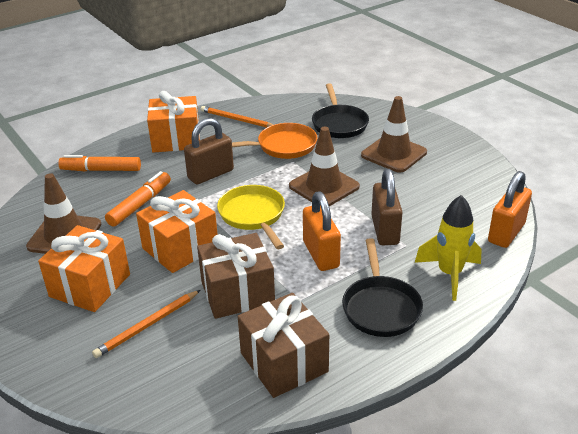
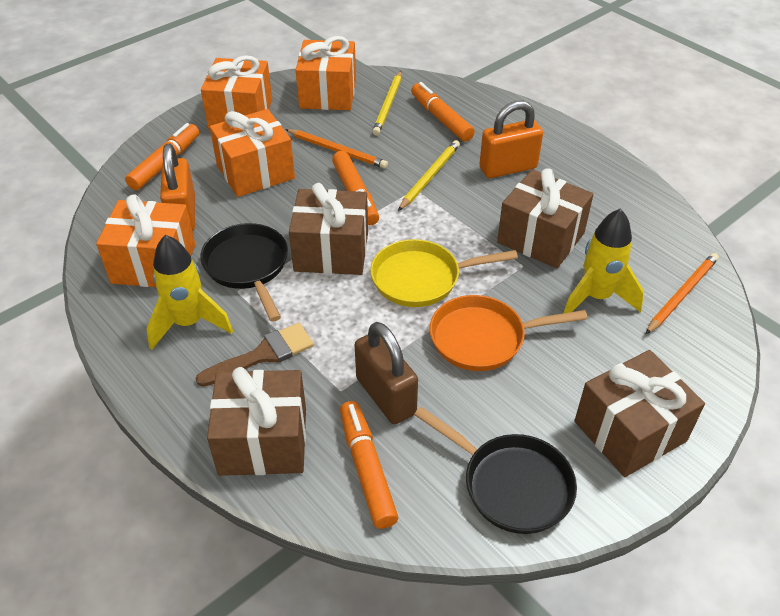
brown brush: 0 -> 1
brown gift: 2 -> 4
brown padlock: 2 -> 1
brown traffic cone: 3 -> 0
orange gift: 3 -> 4
orange marker: 2 -> 4
yellow pencil: 0 -> 2
yellow rocket: 1 -> 2

